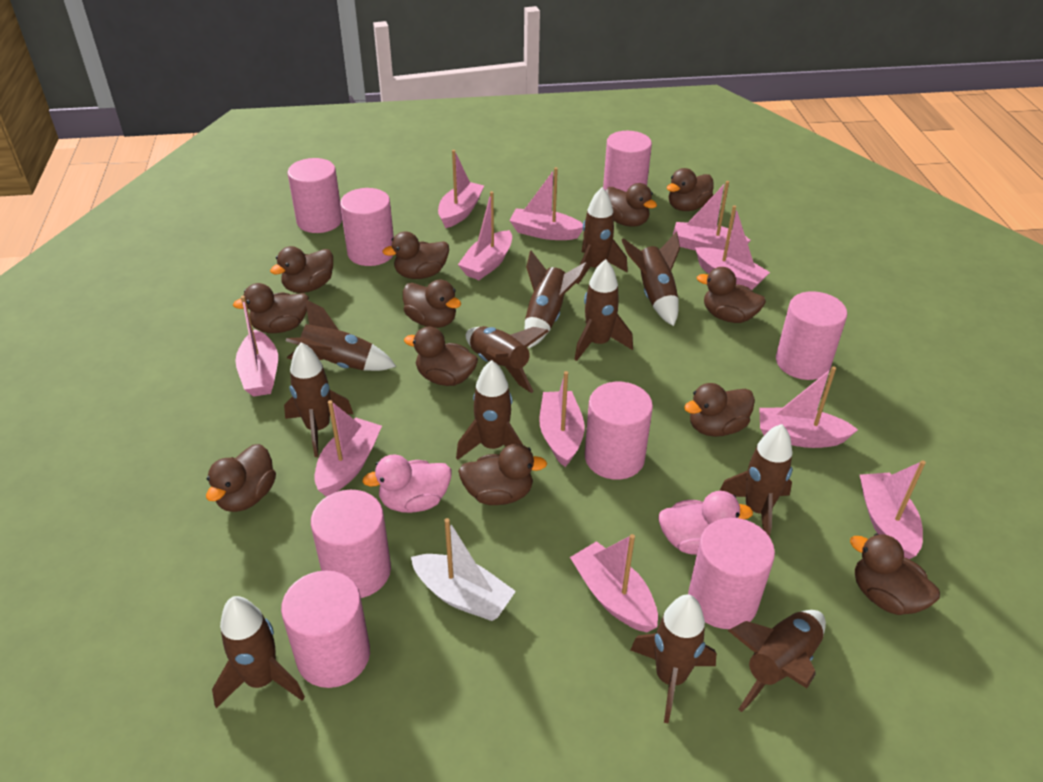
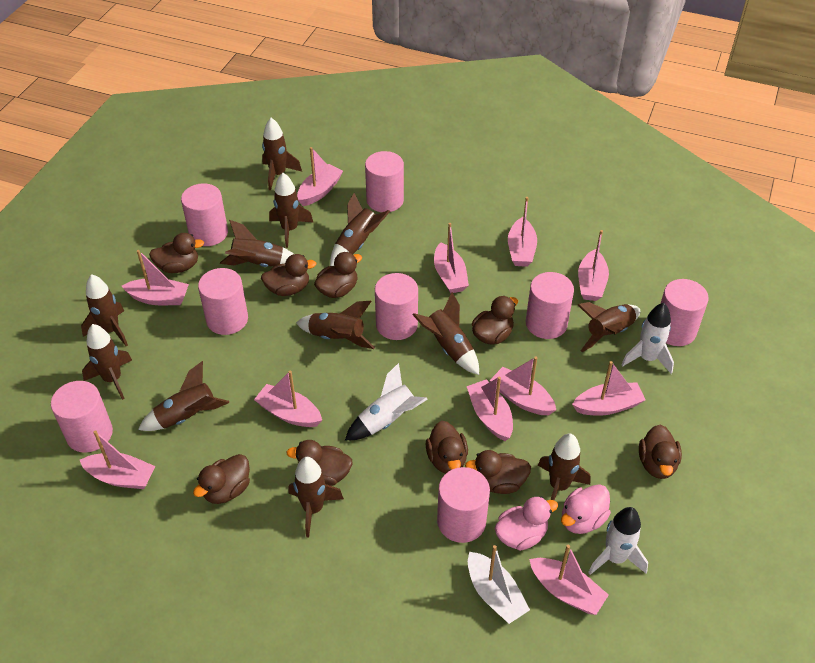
brown duck: 12 -> 9
white rocket: 0 -> 3

